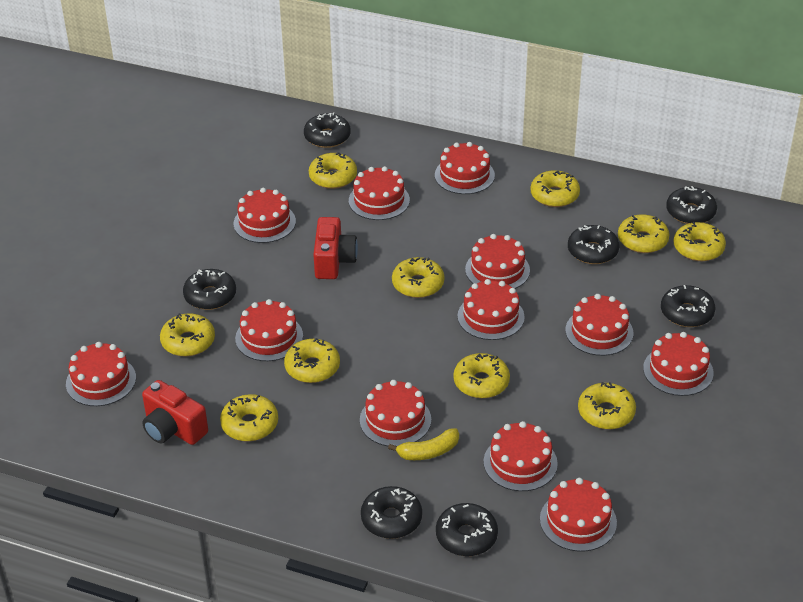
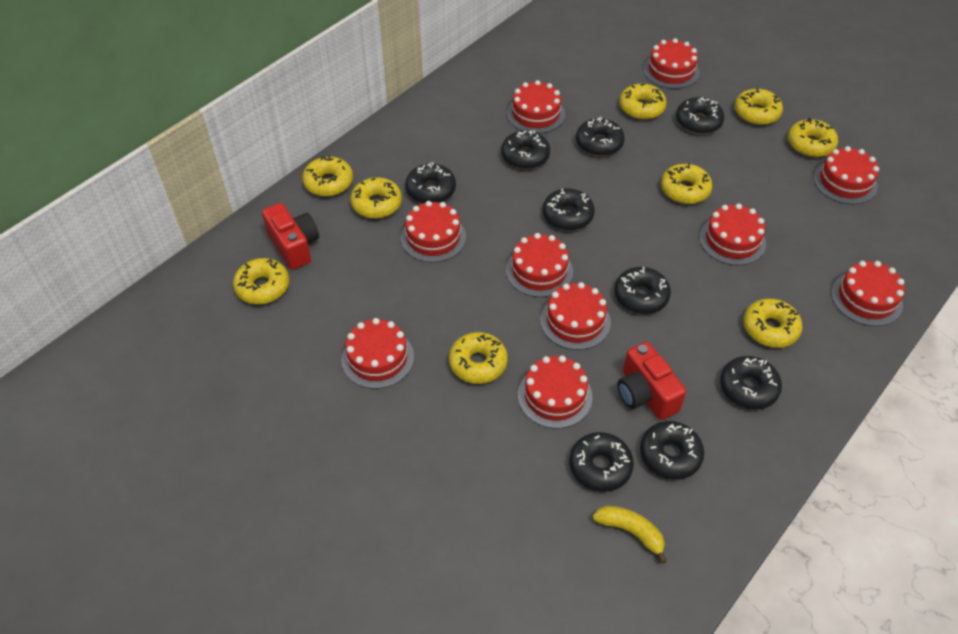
black donut: 7 -> 9
red cake: 12 -> 10
yellow donut: 10 -> 9

